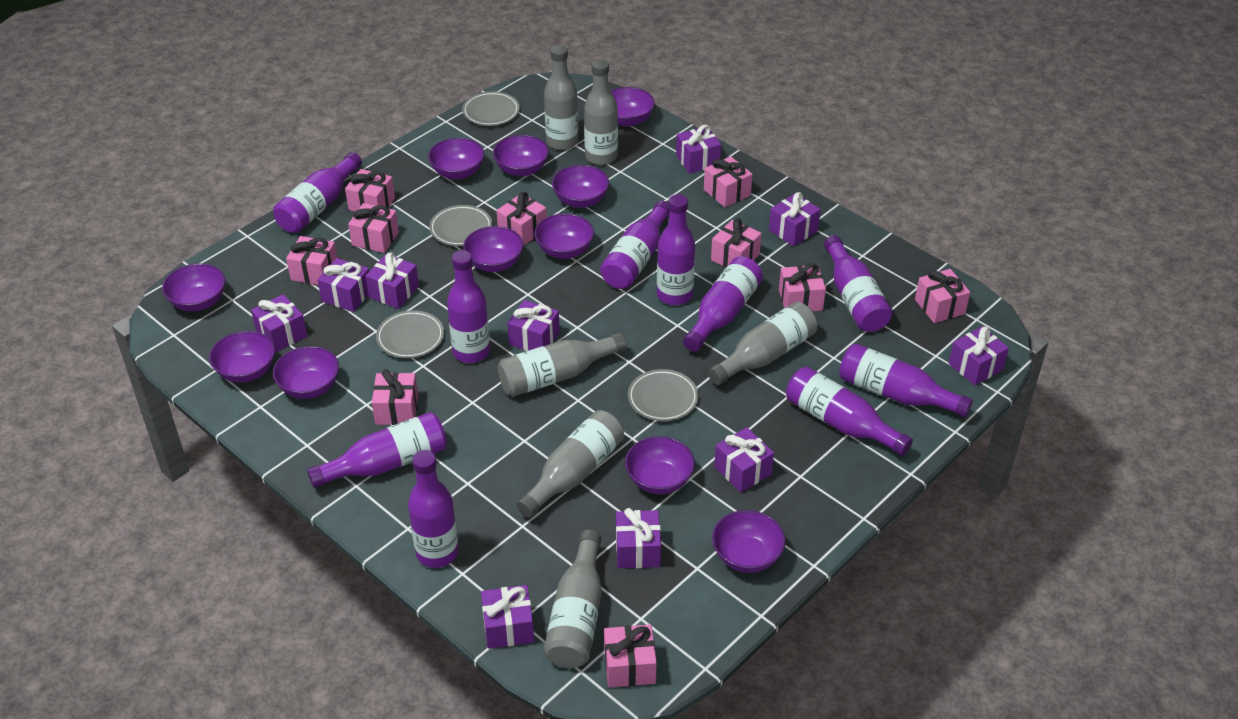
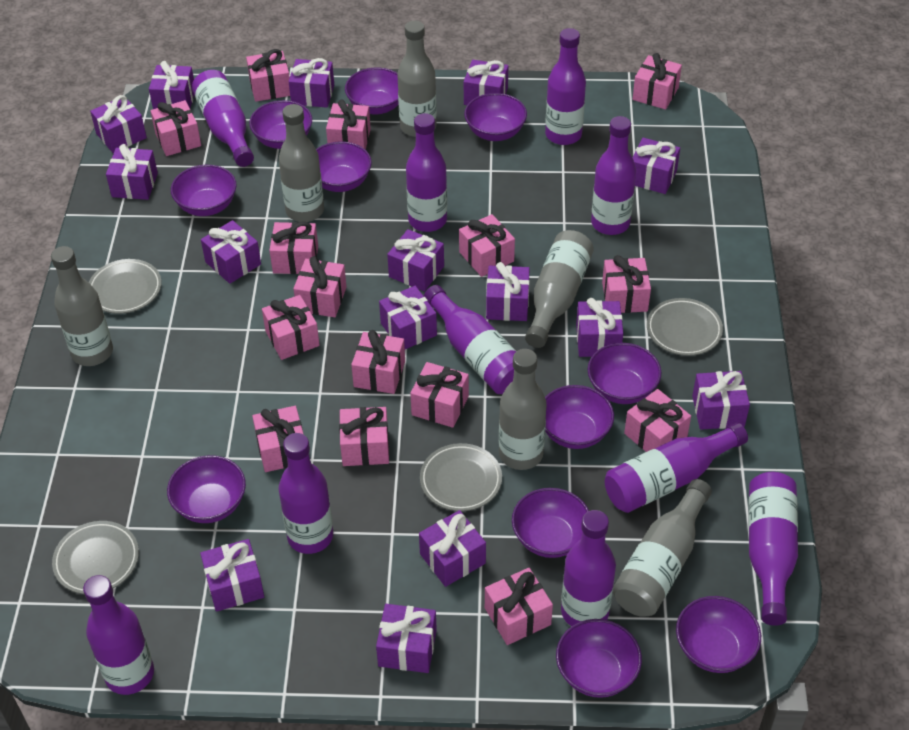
pink gift: 10 -> 15
purple gift: 10 -> 15

